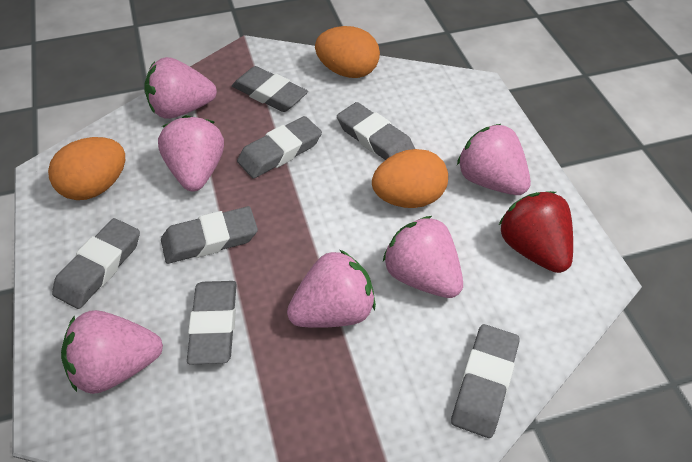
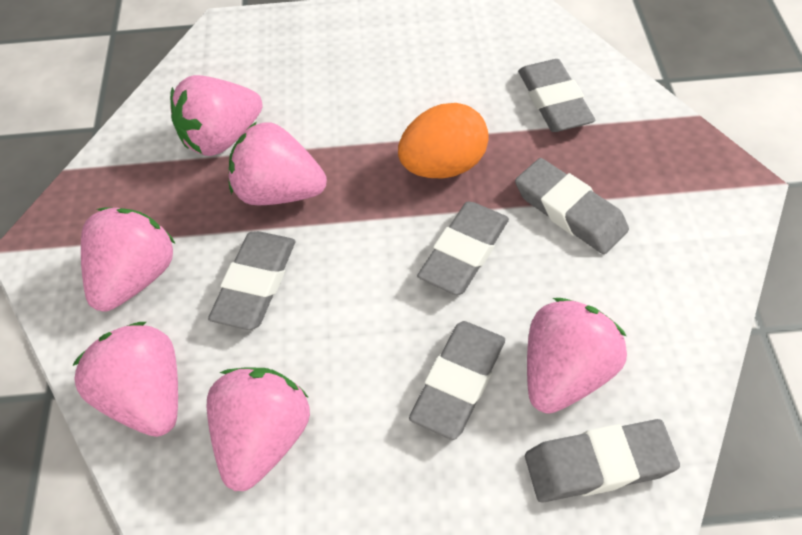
grey eraser: 7 -> 6
orange egg: 3 -> 1
red strawberry: 1 -> 0

